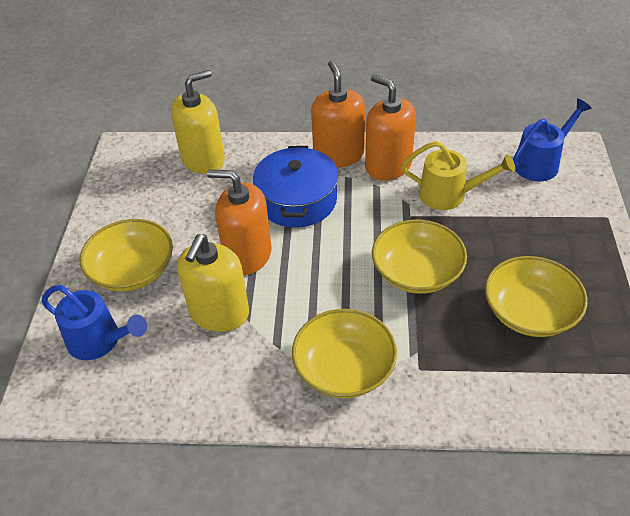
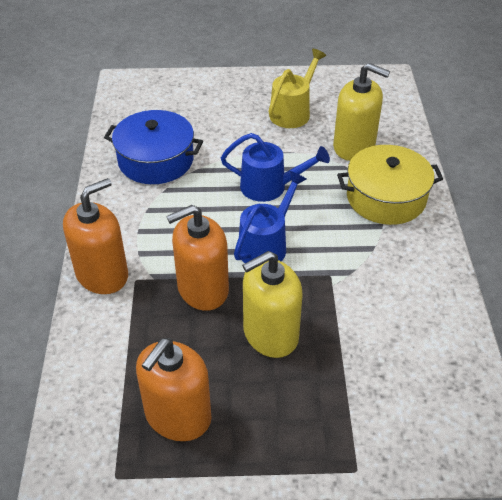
yellow bowl: 4 -> 0
yellow pot: 0 -> 1

